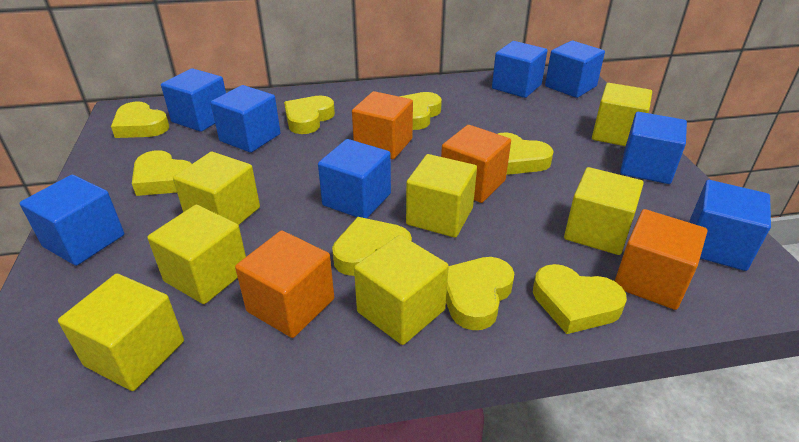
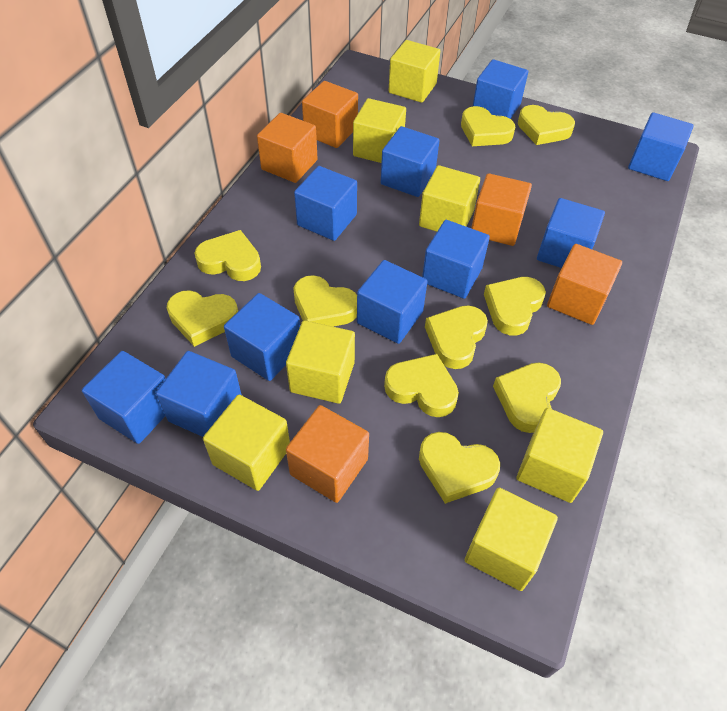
blue cube: 8 -> 10
orange cube: 4 -> 5
yellow heart: 8 -> 10

